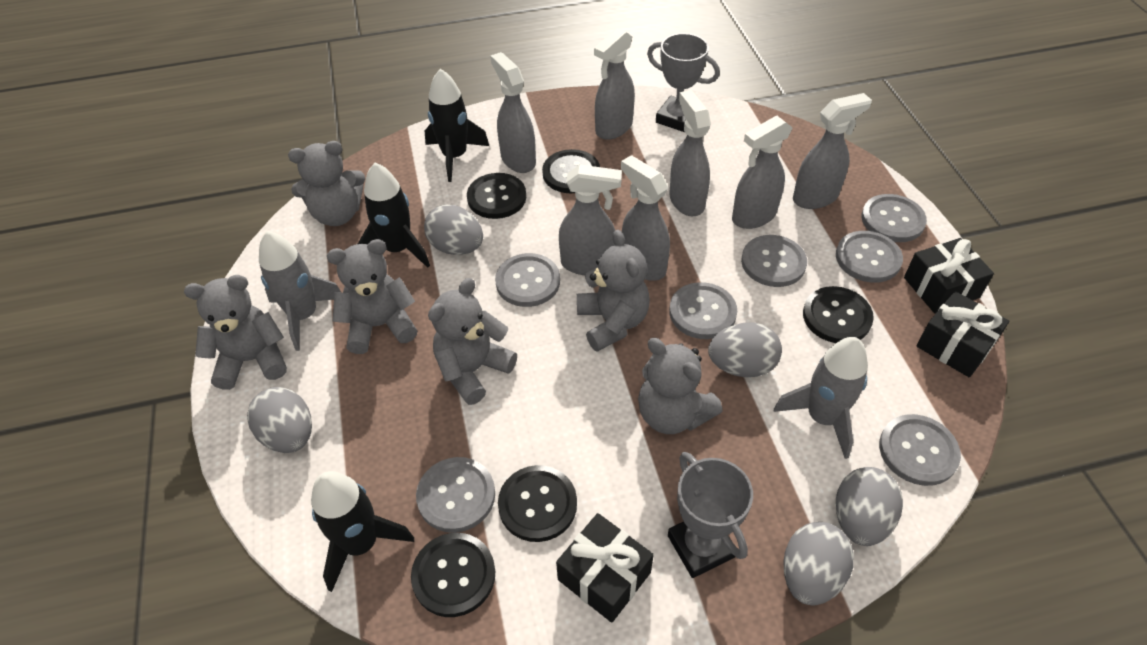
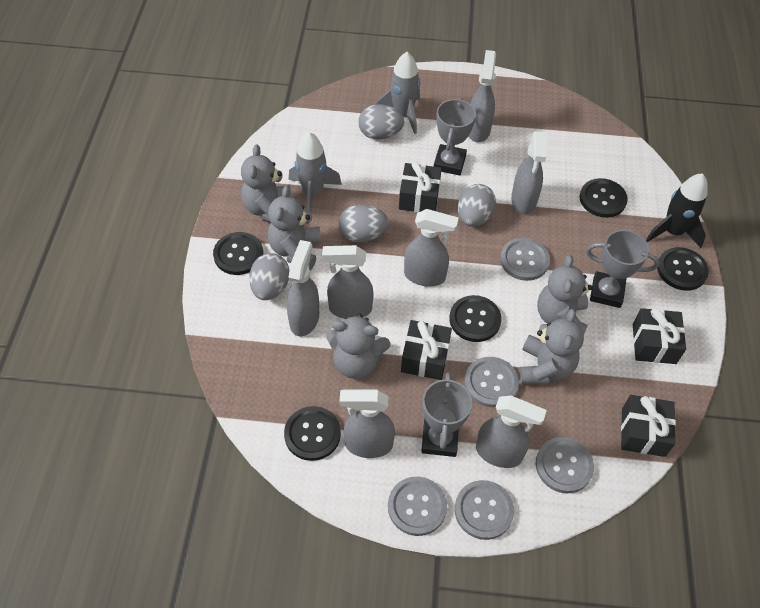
black gift: 3 -> 4
black rocket: 3 -> 1
grey button: 7 -> 5
grey egg: 5 -> 4
grey teddy bear: 6 -> 5
grey trophy: 2 -> 3

